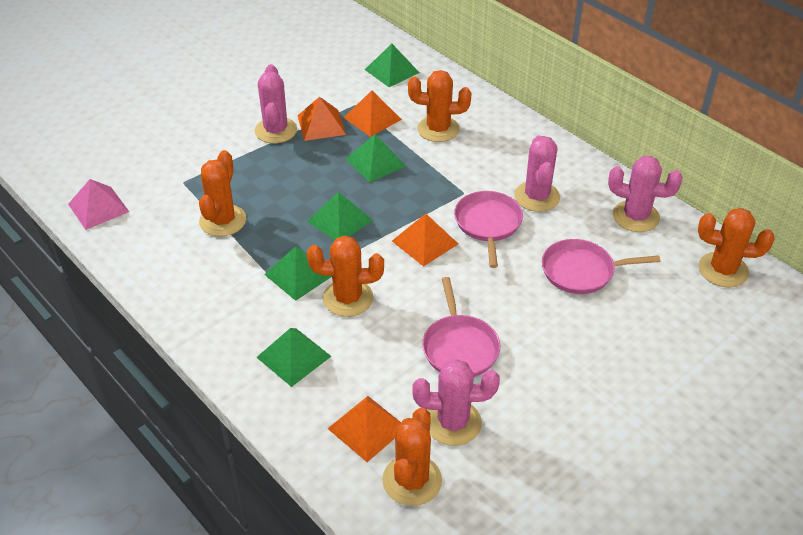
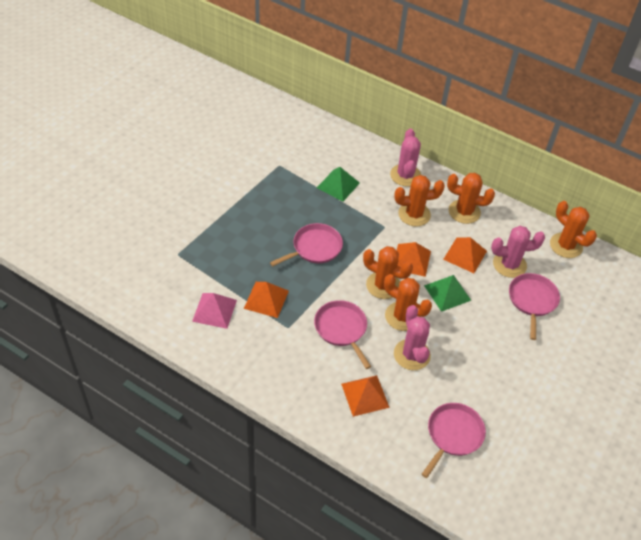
green pyramid: 5 -> 2
pink cactus: 4 -> 3
pink pan: 3 -> 4

